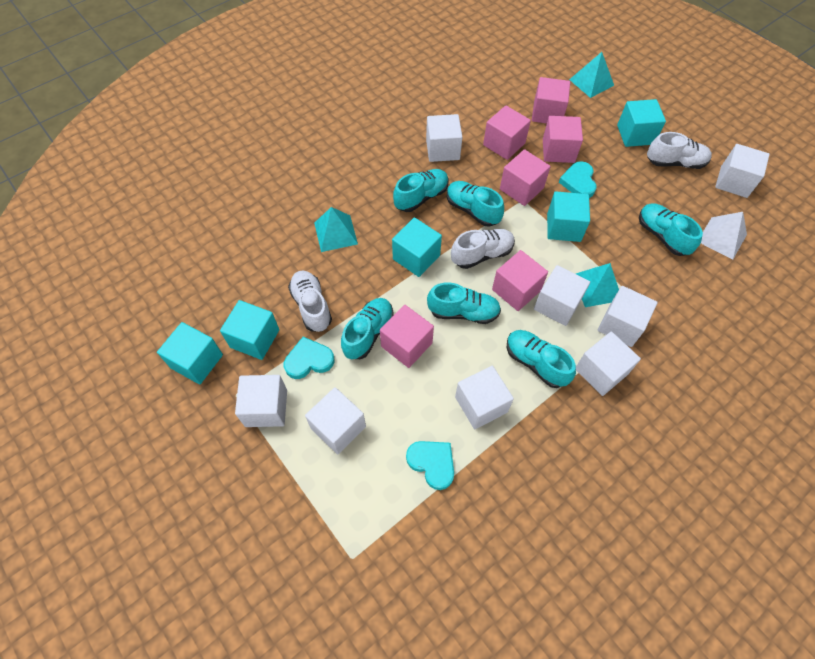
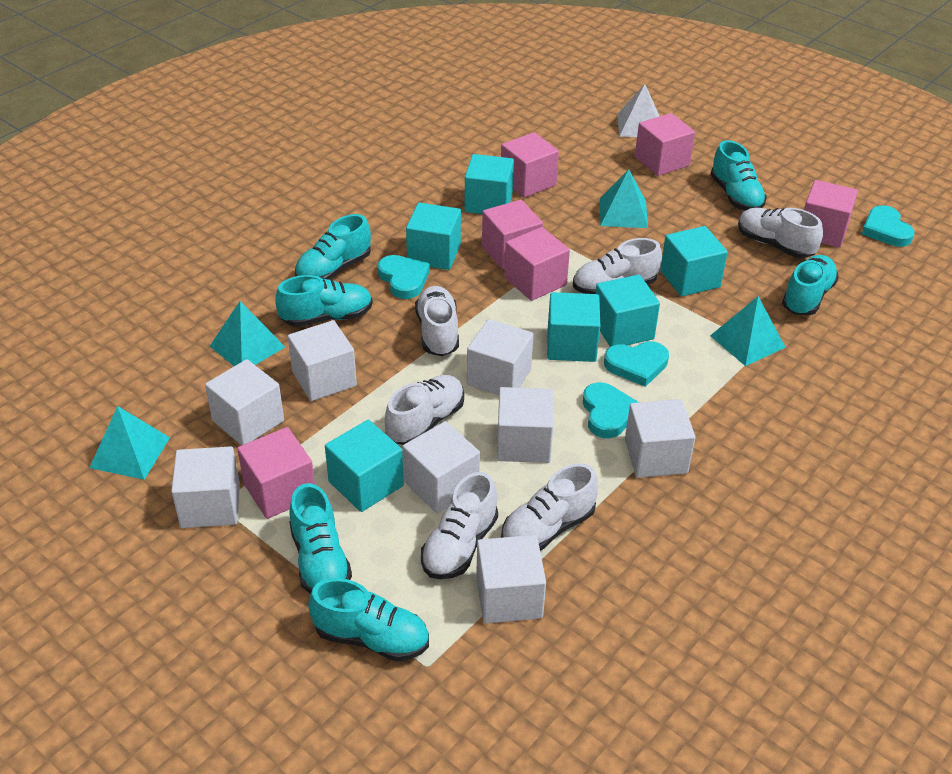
turquoise cube: 5 -> 6
turquoise heart: 3 -> 4
turquoise pyramid: 3 -> 4
white shoe: 3 -> 6

